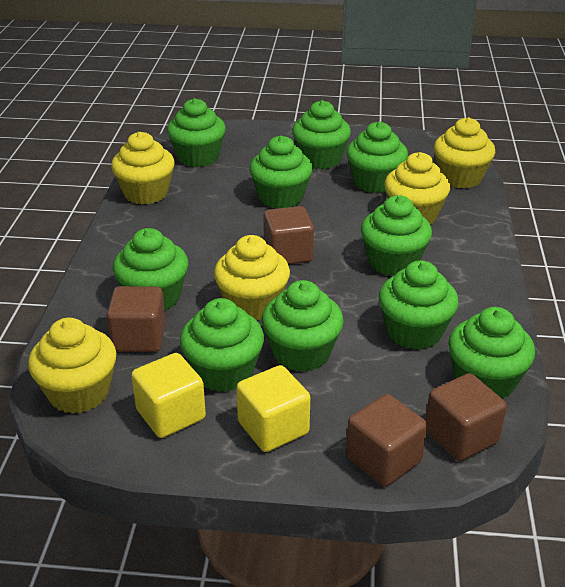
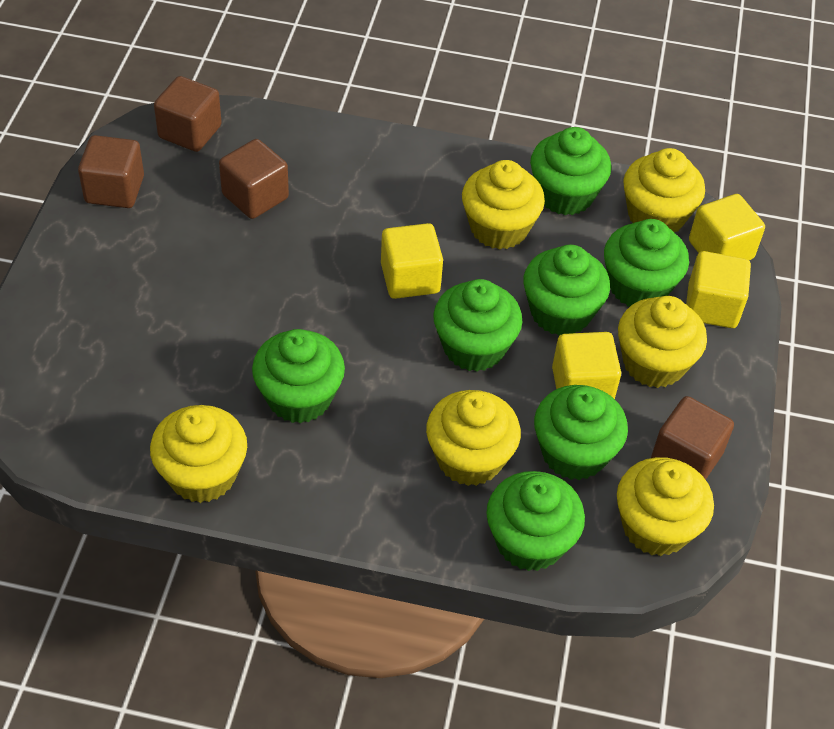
green cupcake: 10 -> 7
yellow cube: 2 -> 4
yellow cupcake: 5 -> 6

